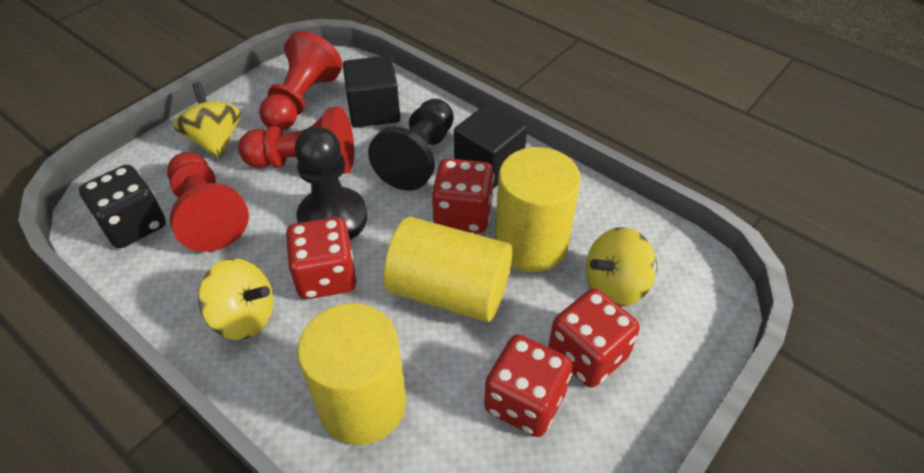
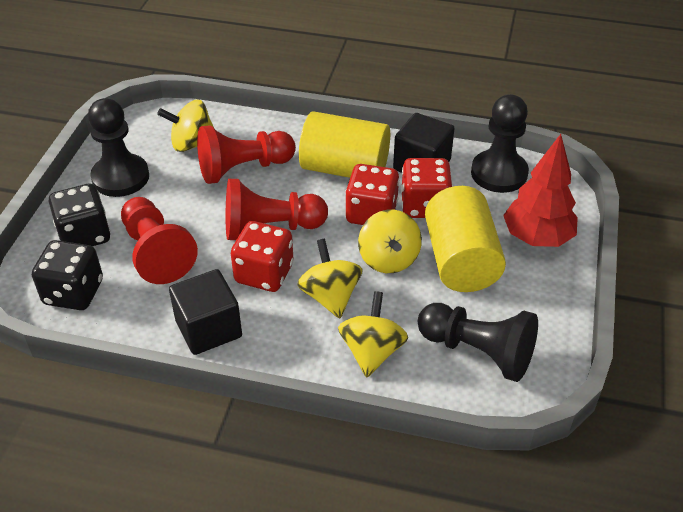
black dice: 1 -> 2
black pawn: 2 -> 3
red dice: 4 -> 3
red tree: 0 -> 1
yellow cylinder: 3 -> 2
yellow spinning top: 3 -> 4

